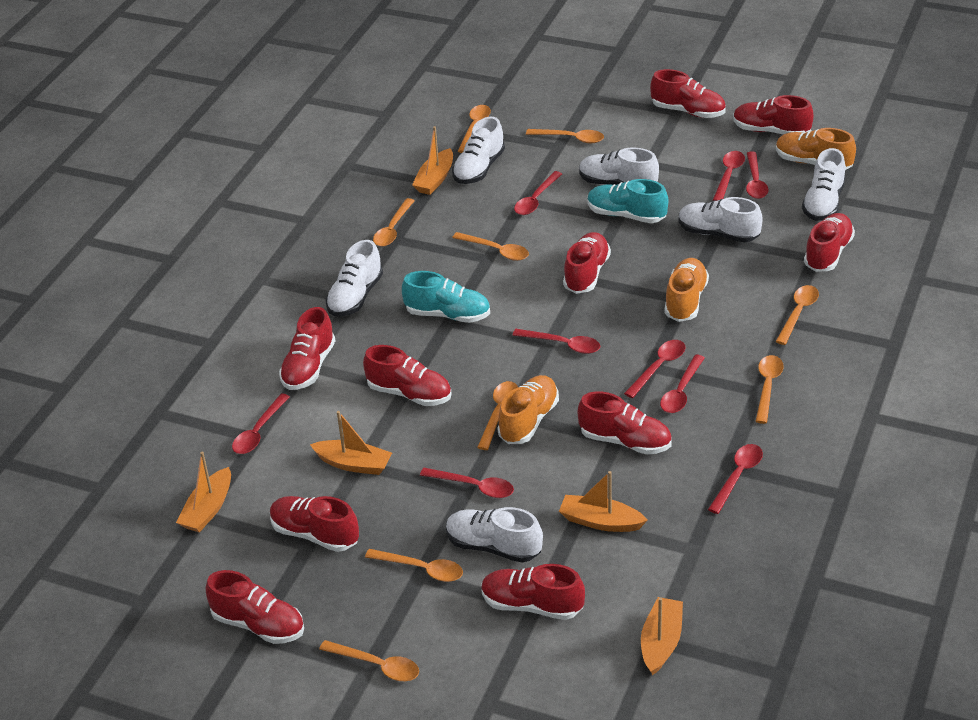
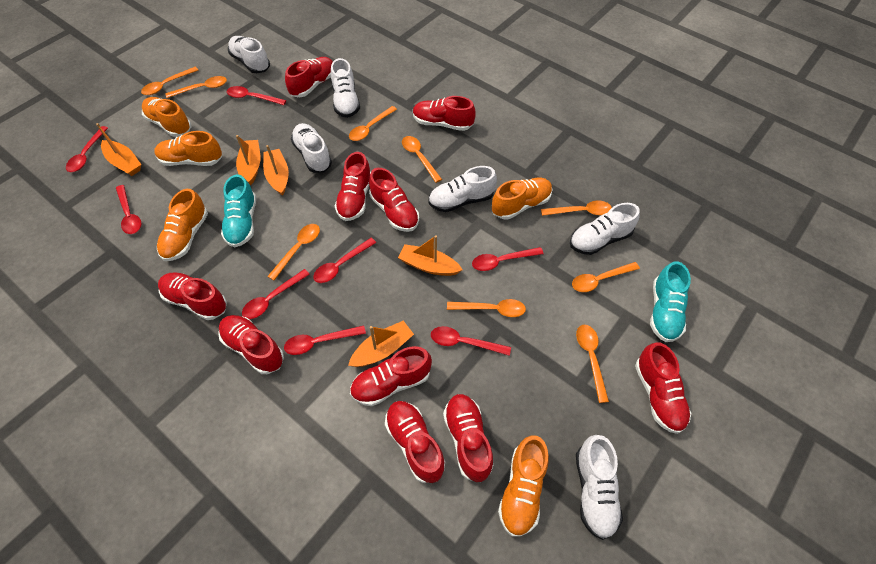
orange shoe: 3 -> 5
red spoon: 9 -> 8

